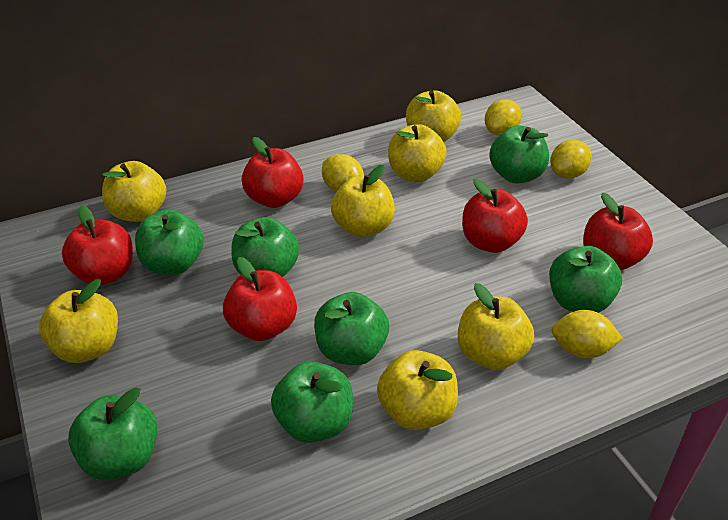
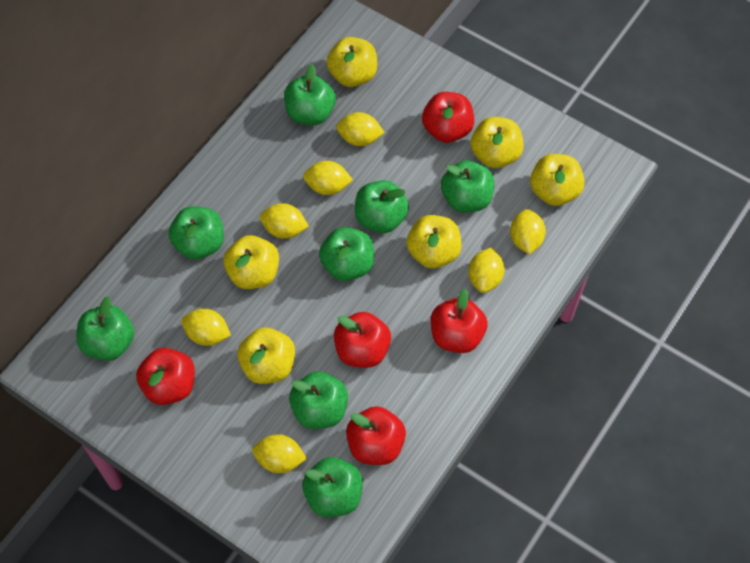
green apple: 7 -> 8
yellow apple: 7 -> 6
yellow lemon: 4 -> 7

